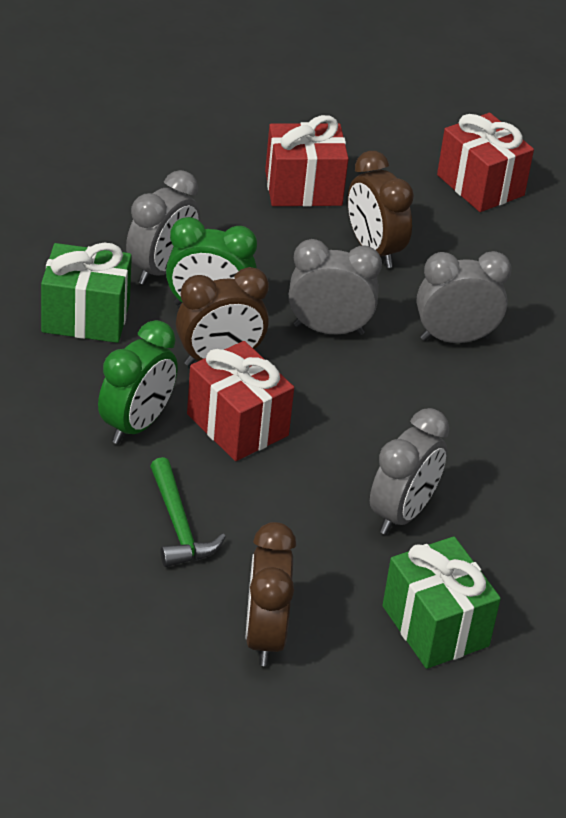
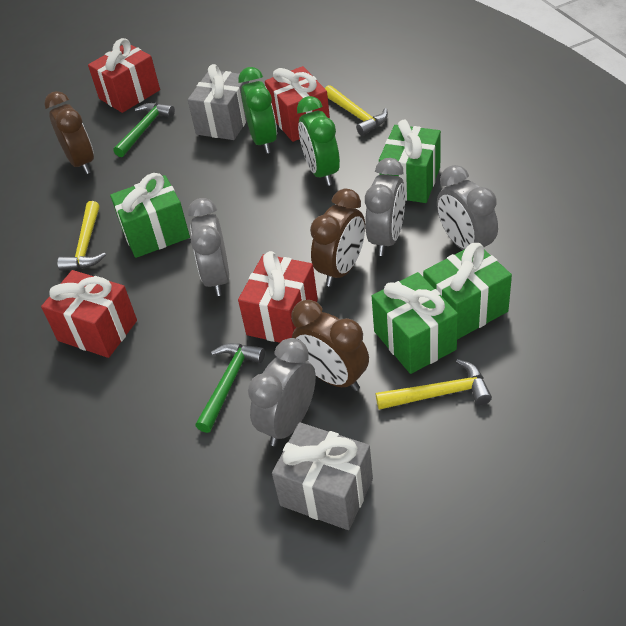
green gift: 2 -> 4
green hammer: 1 -> 2
grey gift: 0 -> 2
red gift: 3 -> 4
yellow hammer: 0 -> 3

